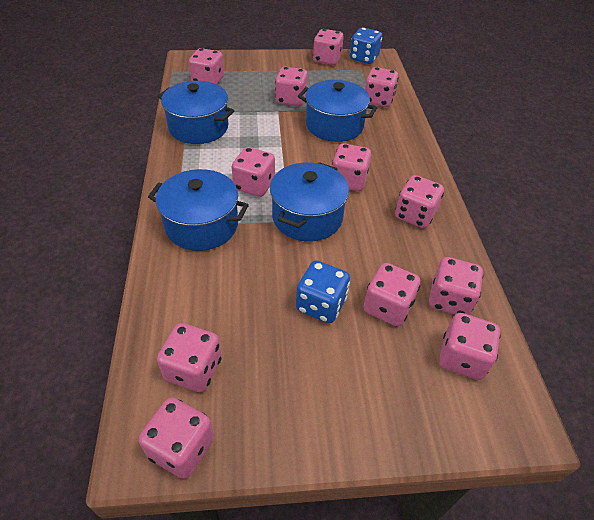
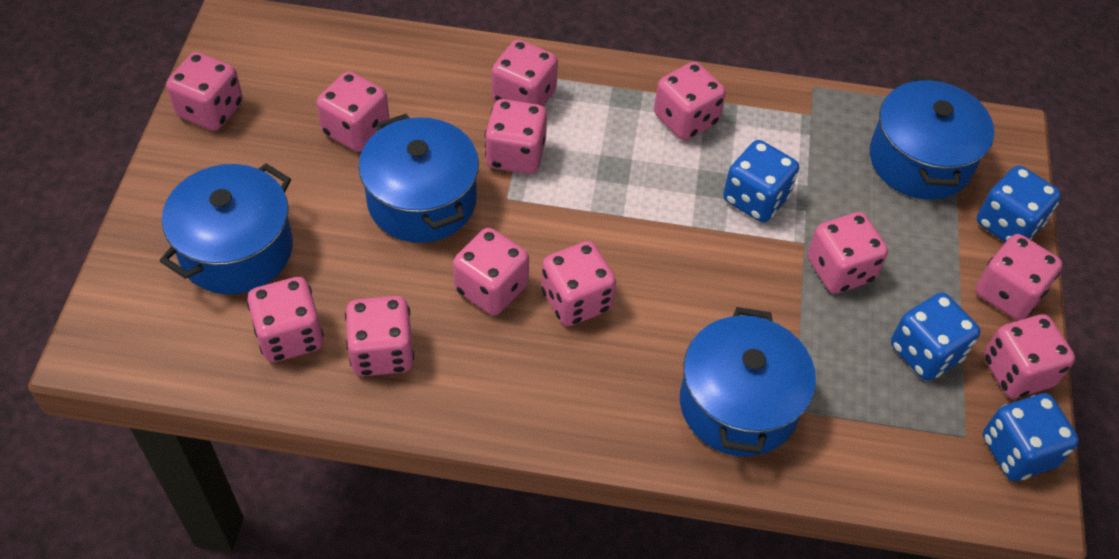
blue dice: 2 -> 4

